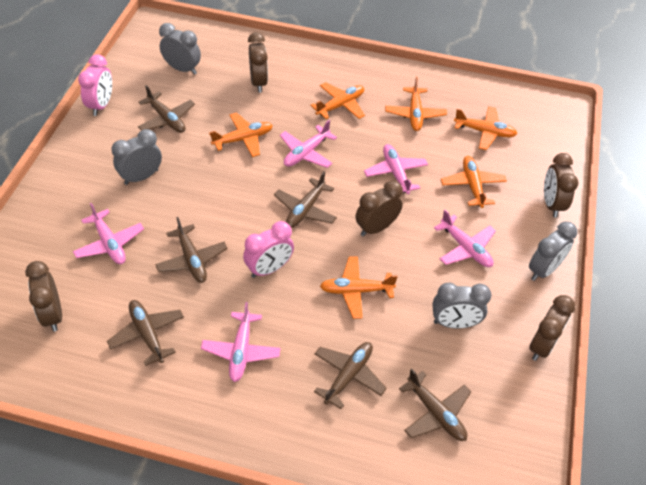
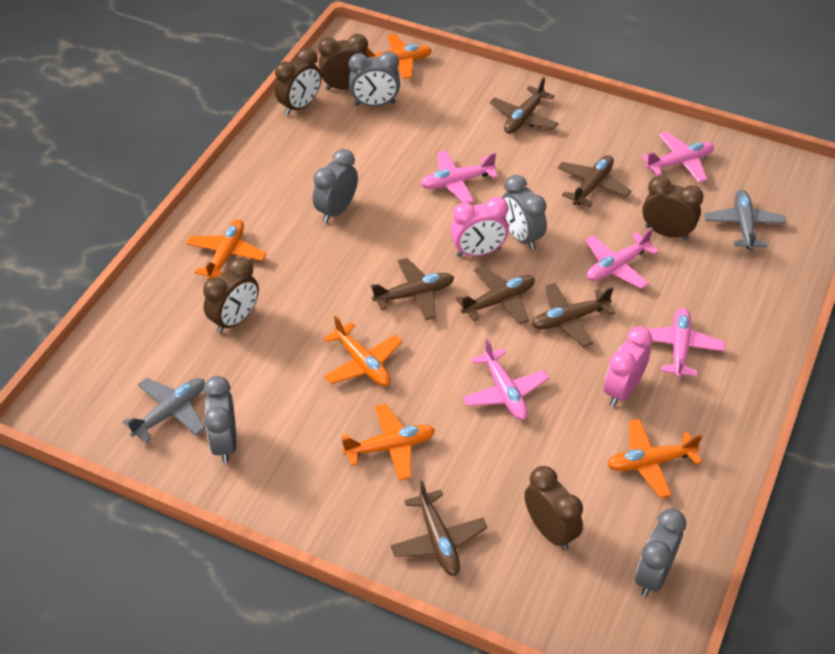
grey clock: 4 -> 5
grey plane: 0 -> 2
orange plane: 6 -> 5

